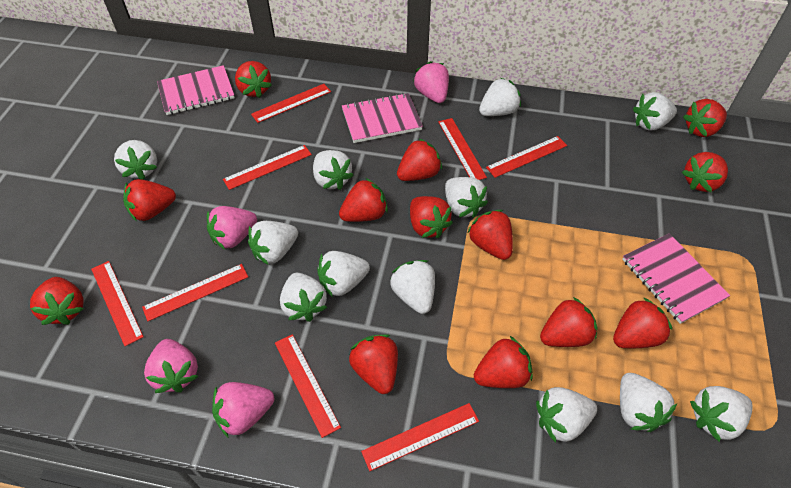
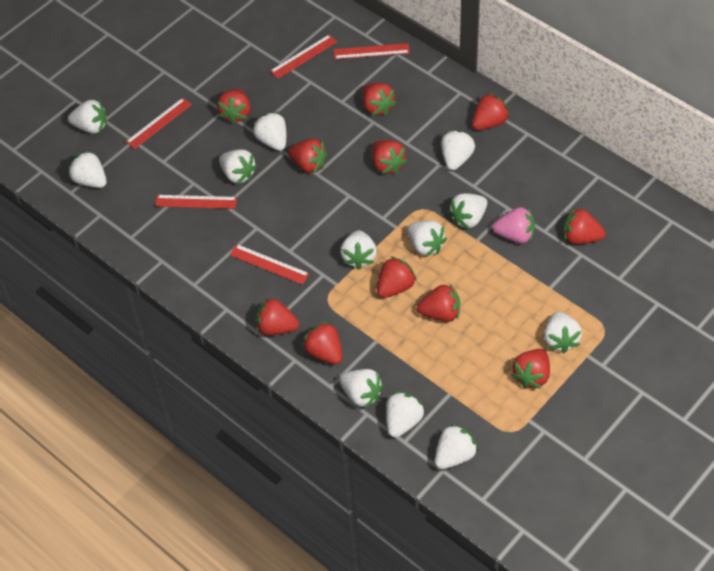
pink notebook: 3 -> 0
pink strawberry: 4 -> 1
red ruler: 8 -> 5
red strawberry: 13 -> 11

